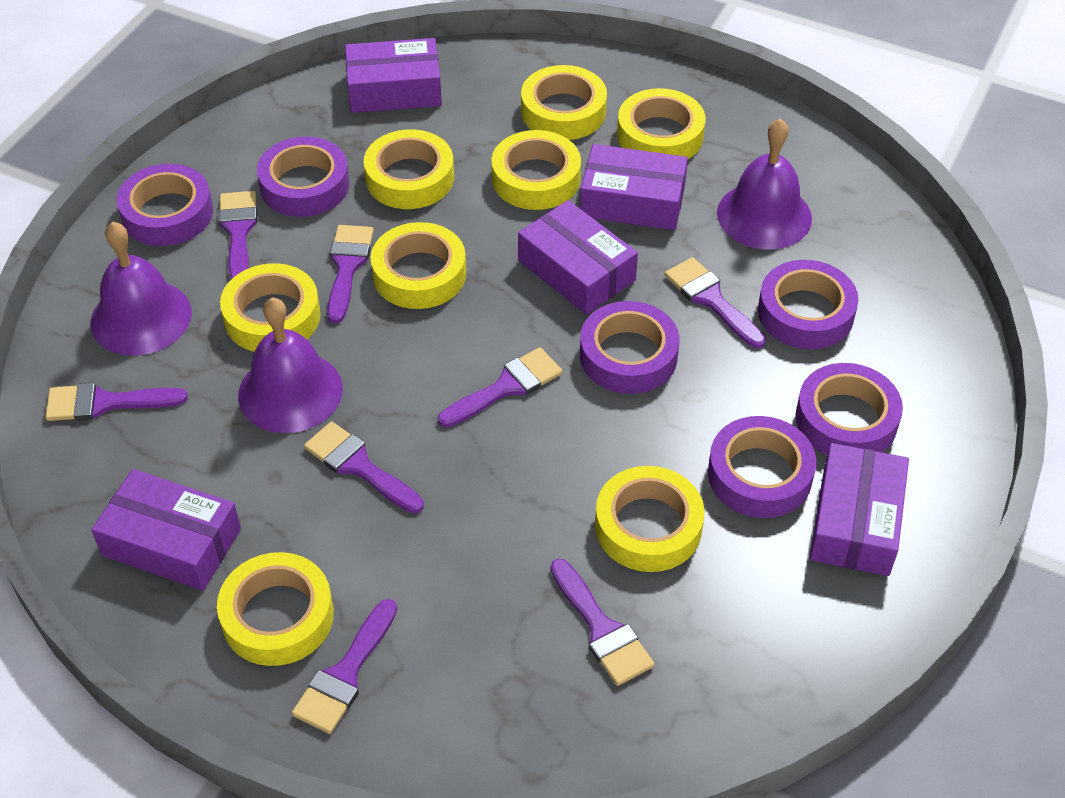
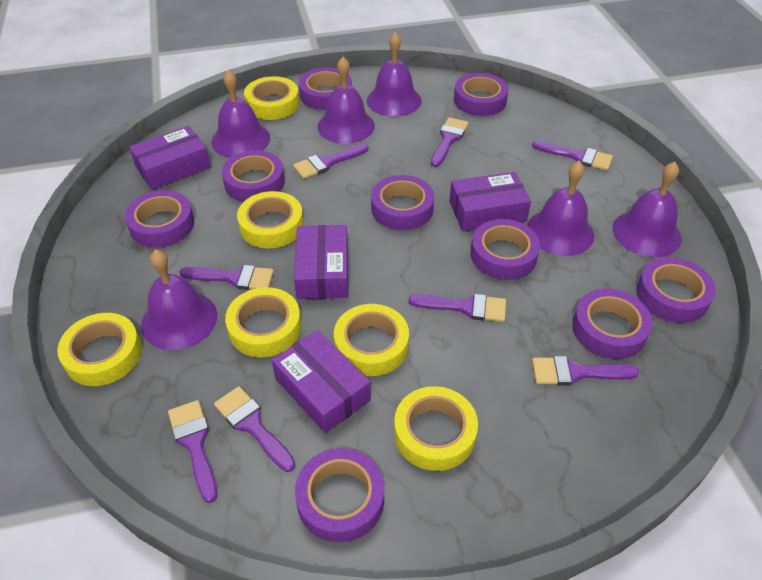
purple bell: 3 -> 6
purple box: 5 -> 4
purple tape: 6 -> 9
yellow tape: 8 -> 6

